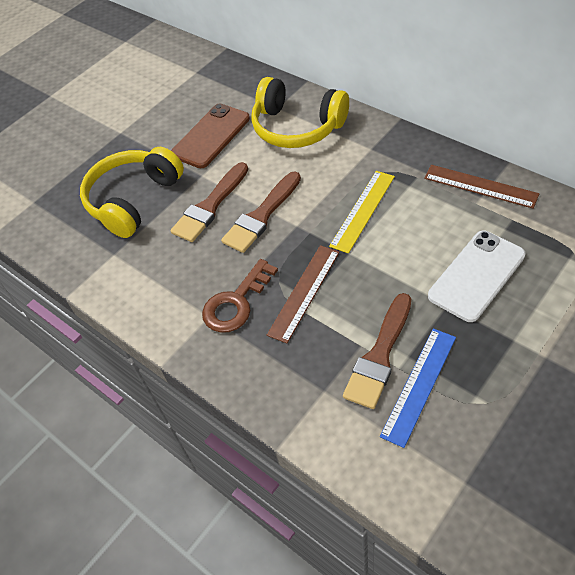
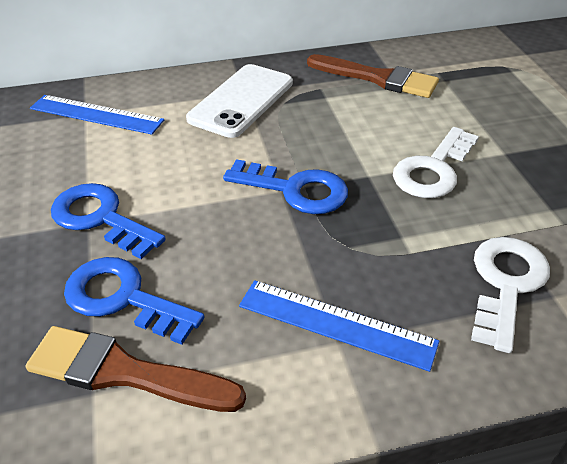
blue key: 0 -> 3
blue ruler: 1 -> 2
brown brush: 3 -> 2
brown key: 1 -> 0
brown phone: 1 -> 0
brown ruler: 2 -> 0
white key: 0 -> 2
yellow headphones: 2 -> 0
yellow ruler: 1 -> 0

